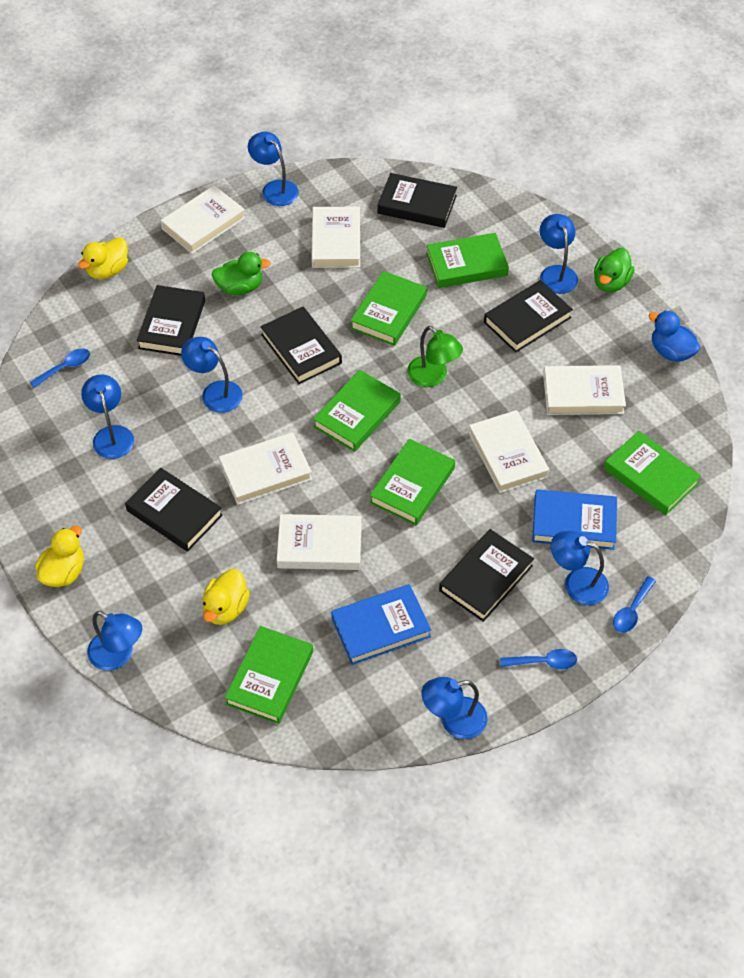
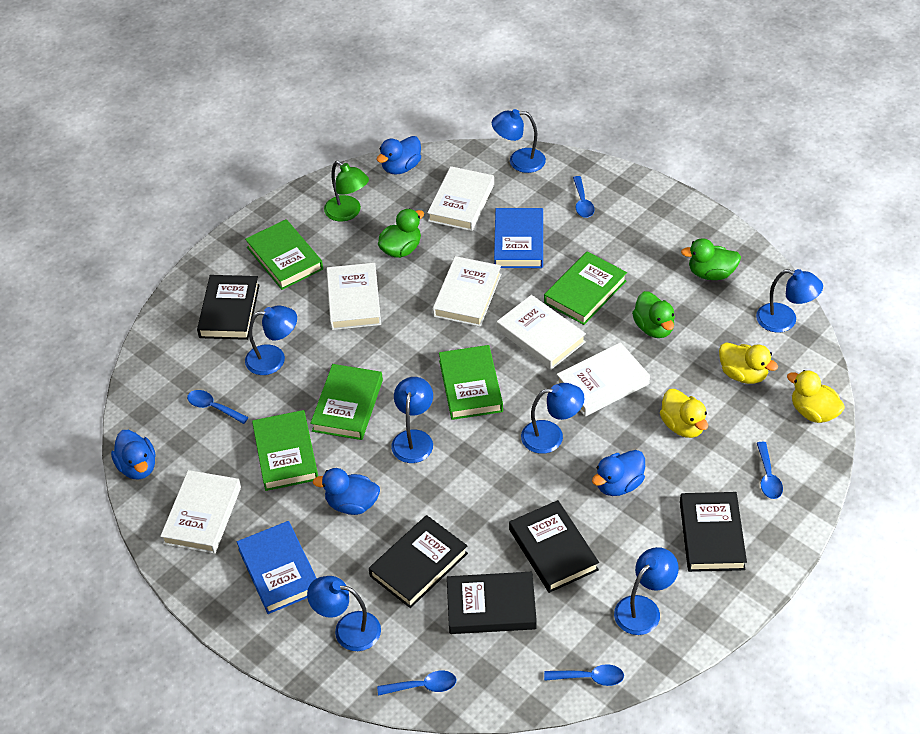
black book: 6 -> 5
blue duck: 1 -> 4
blue spoon: 3 -> 5
green book: 6 -> 5
green duck: 2 -> 3

